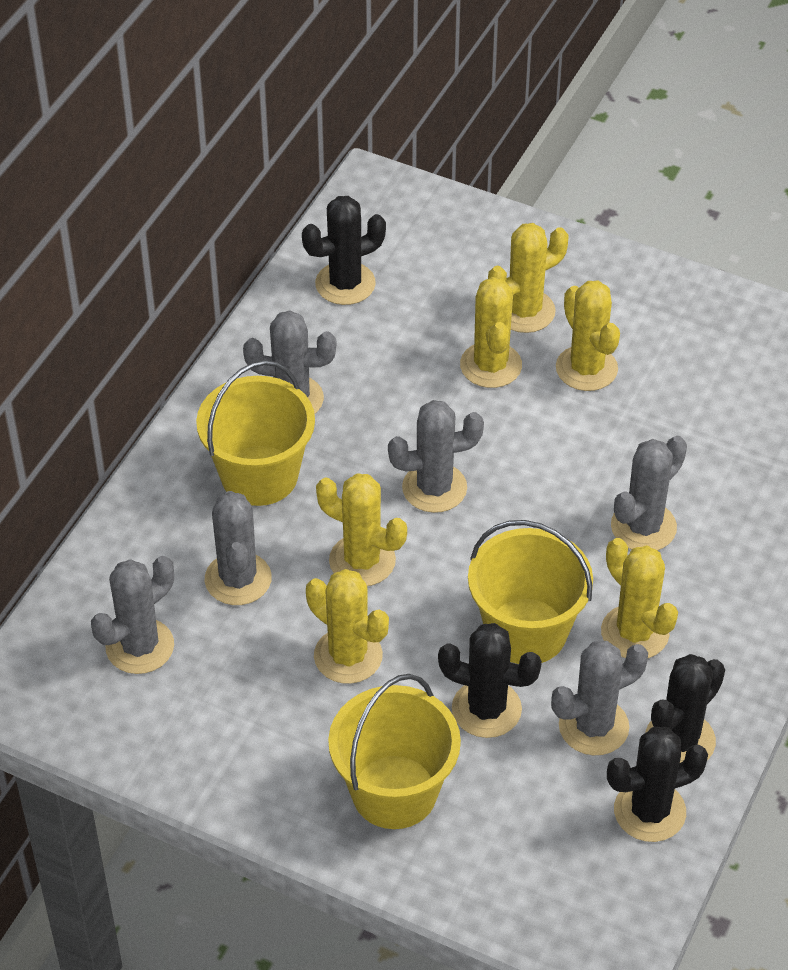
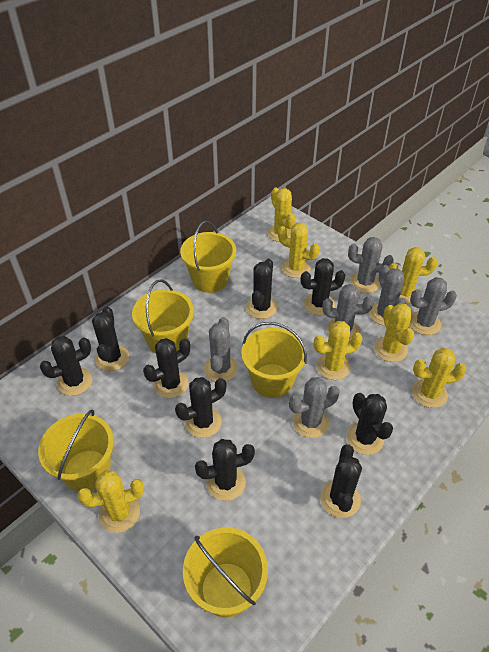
black cactus: 4 -> 9
yellow bucket: 3 -> 5
yellow cactus: 6 -> 7

